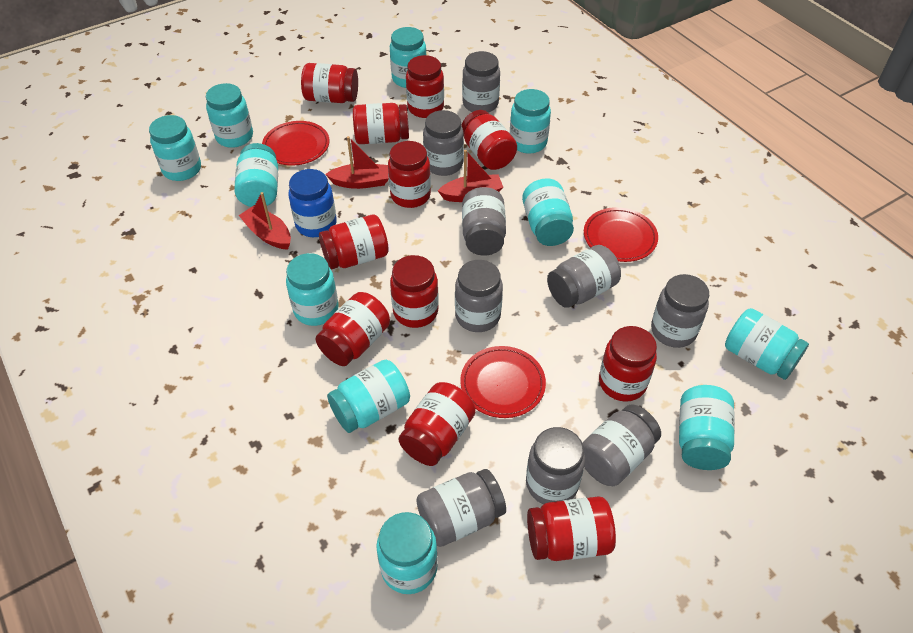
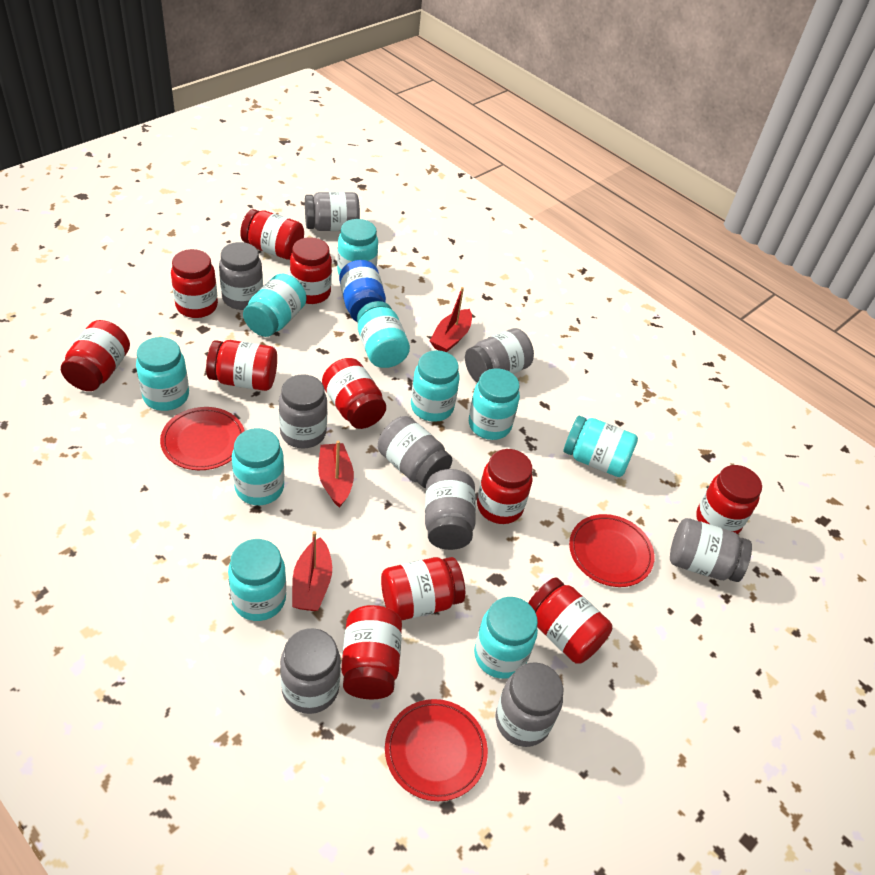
turquoise jar: 11 -> 10

